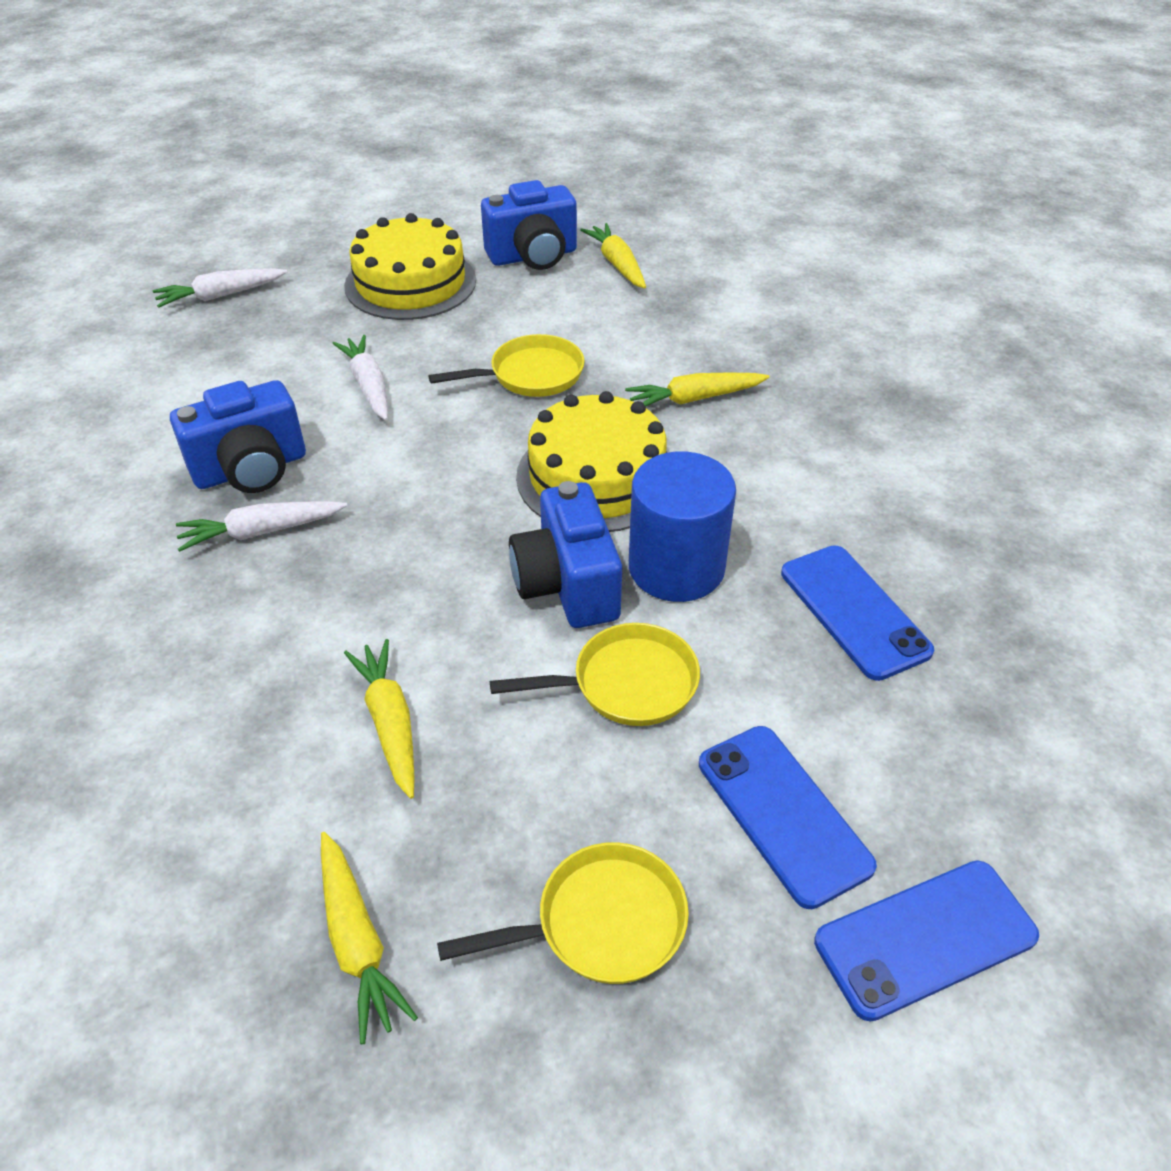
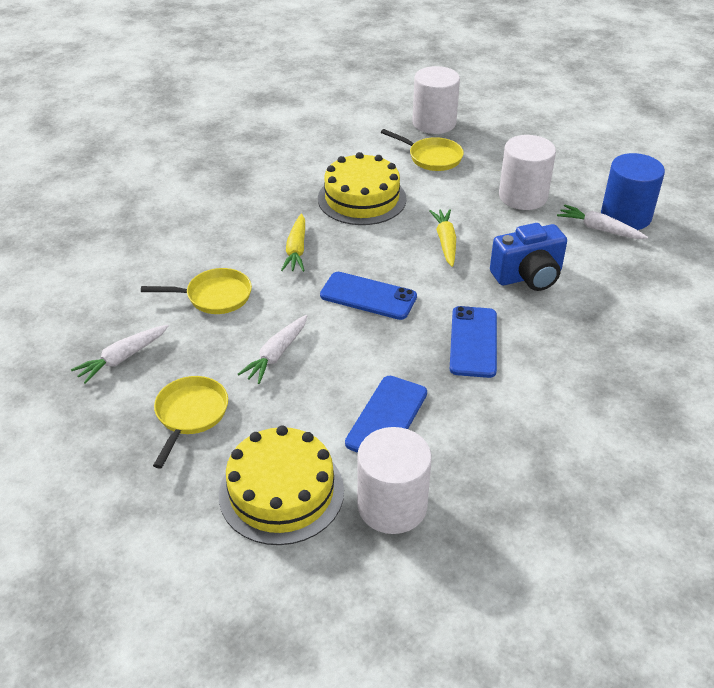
blue camera: 3 -> 1
white cylinder: 0 -> 3
yellow carrot: 4 -> 2

